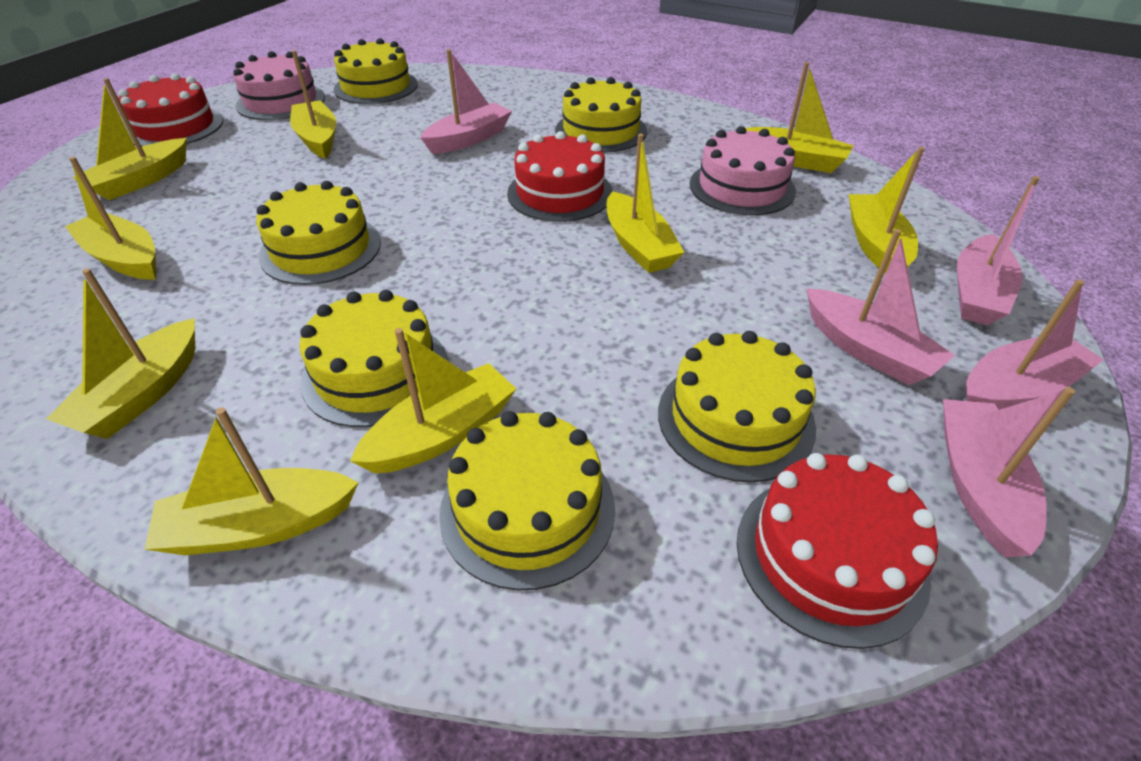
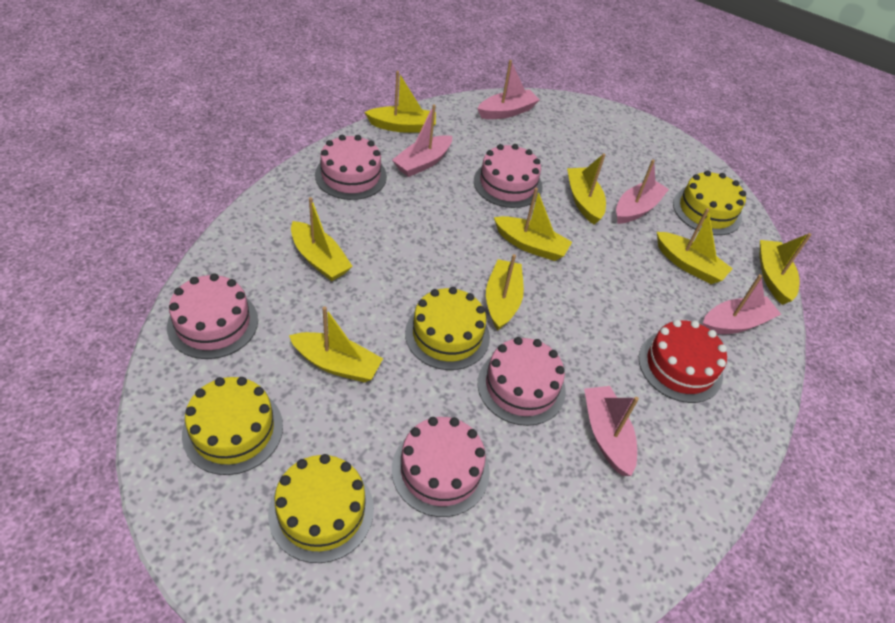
pink cake: 2 -> 5
red cake: 3 -> 1
yellow boat: 9 -> 8
yellow cake: 6 -> 4

